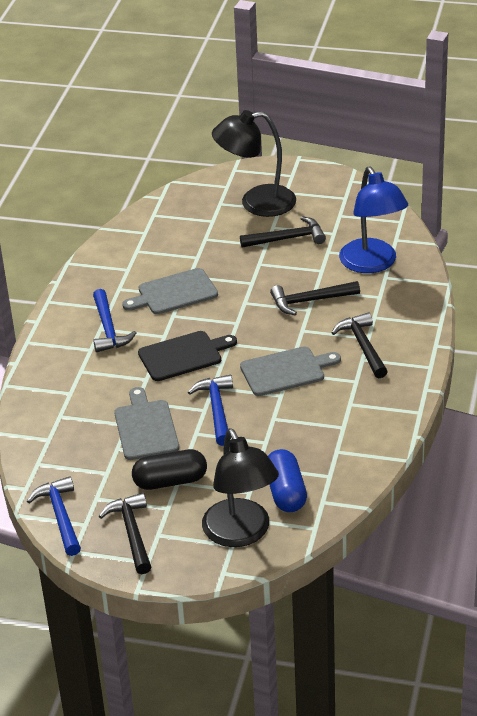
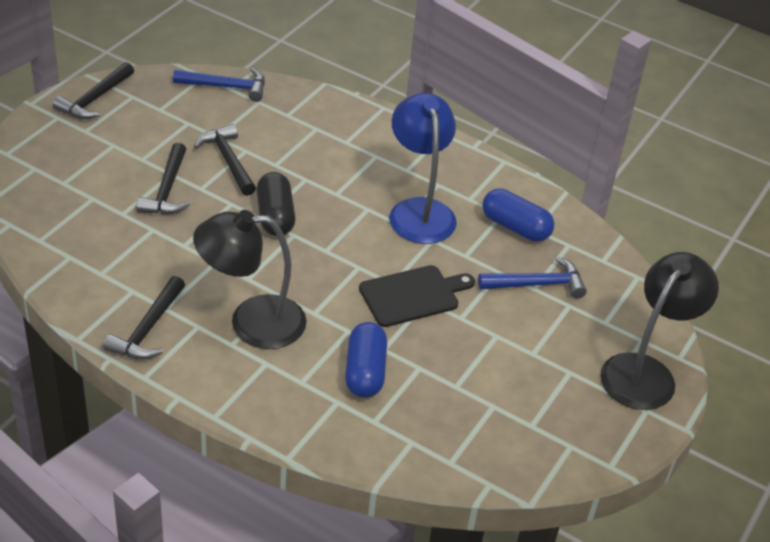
blue capsule: 1 -> 2
blue hammer: 3 -> 2
grey cutting board: 3 -> 0

